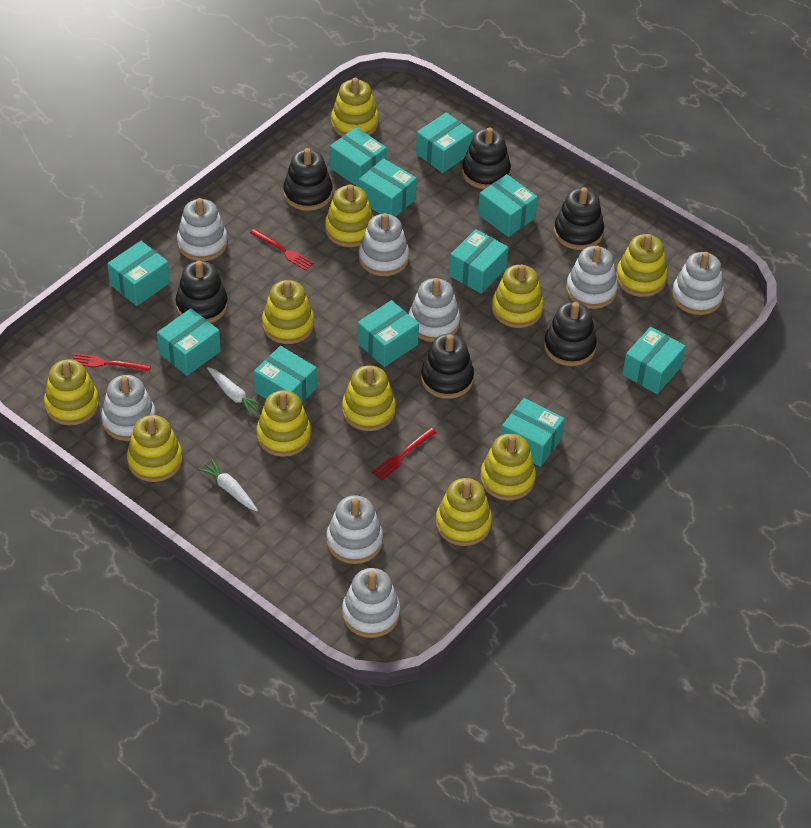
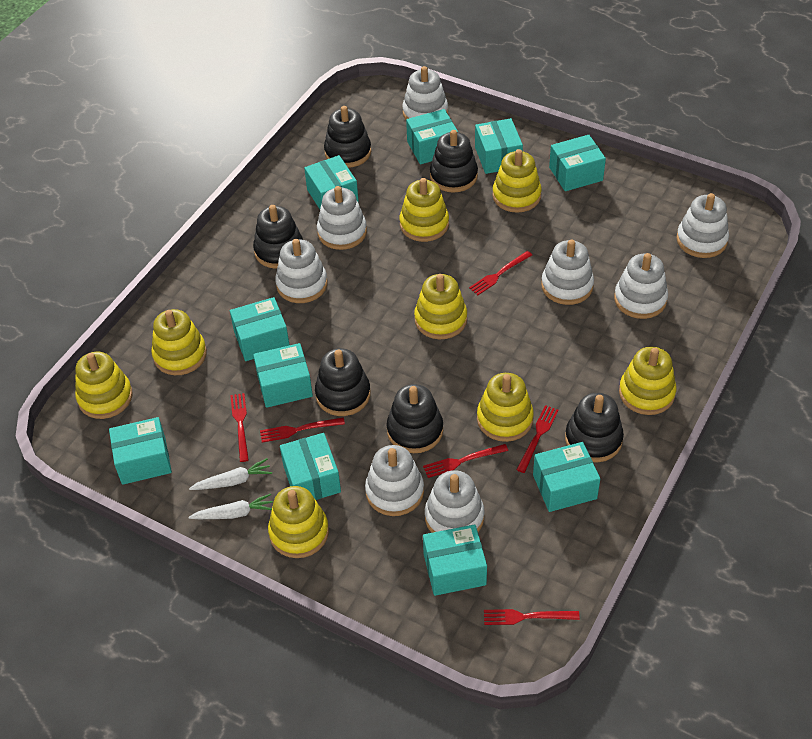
red fork: 3 -> 6
turquoise box: 11 -> 10
yellow stacking toy: 11 -> 8

